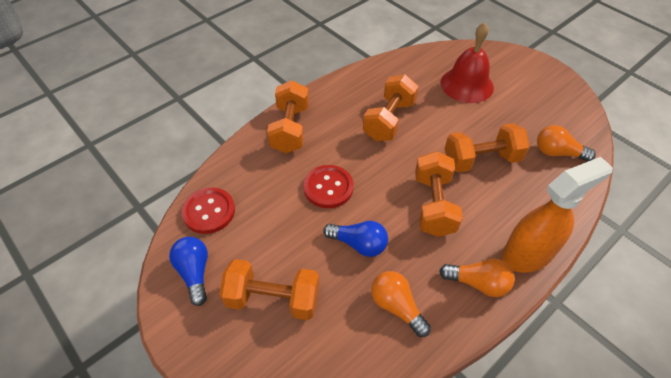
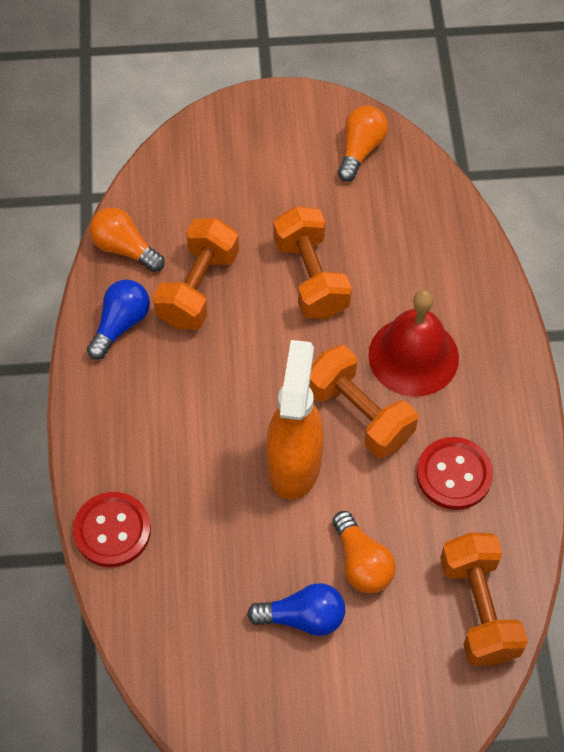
orange dumbbell: 5 -> 4

